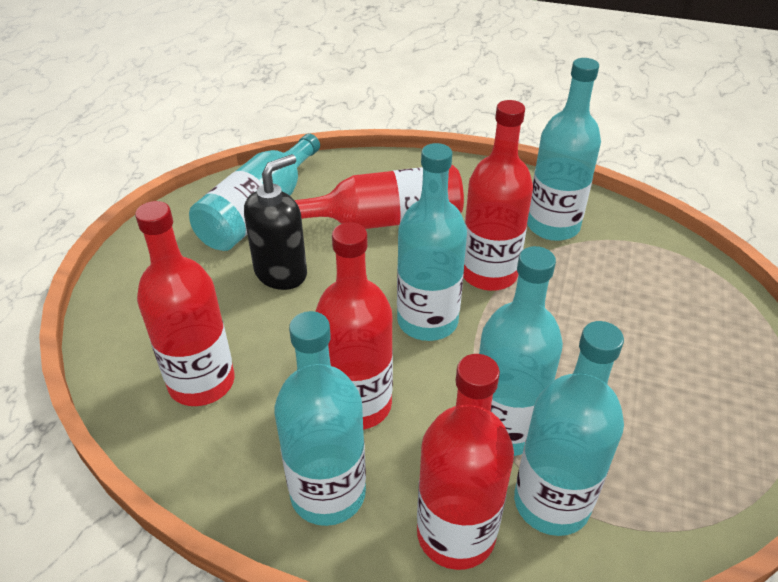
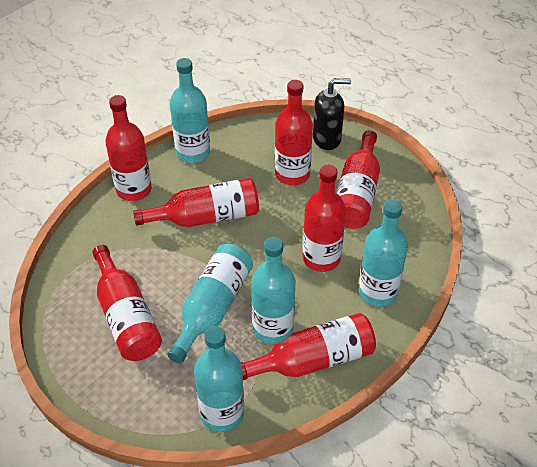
red bottle: 5 -> 7
turquoise bottle: 6 -> 5

